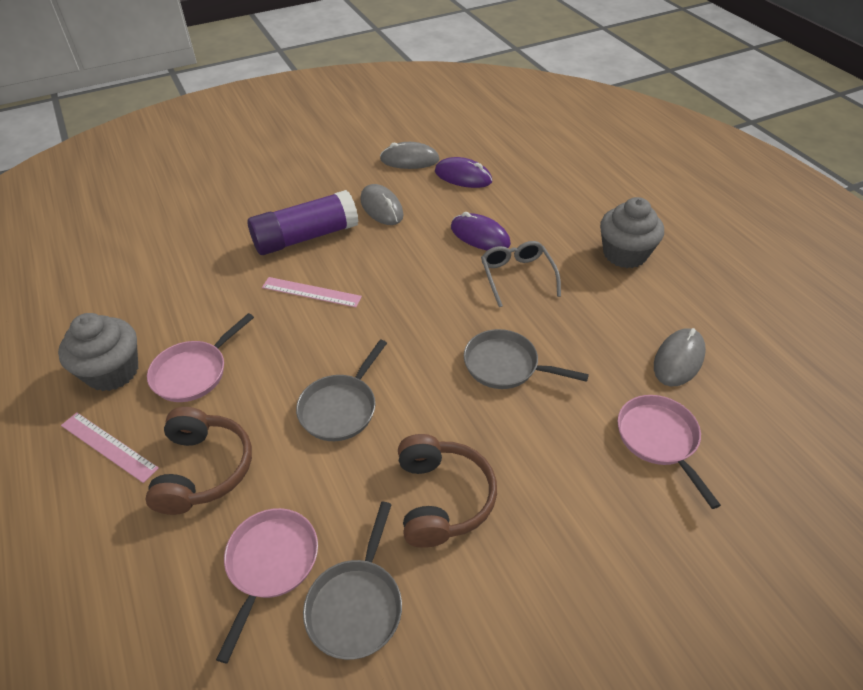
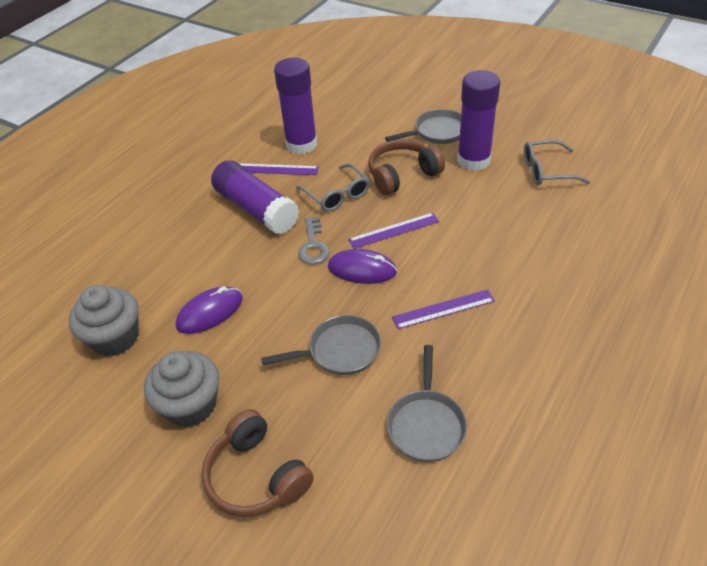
grey glasses: 1 -> 2
grey key: 0 -> 1
grey mouse: 3 -> 0
pink pan: 3 -> 0
pink ruler: 2 -> 0
purple glue stick: 1 -> 3
purple ruler: 0 -> 3

